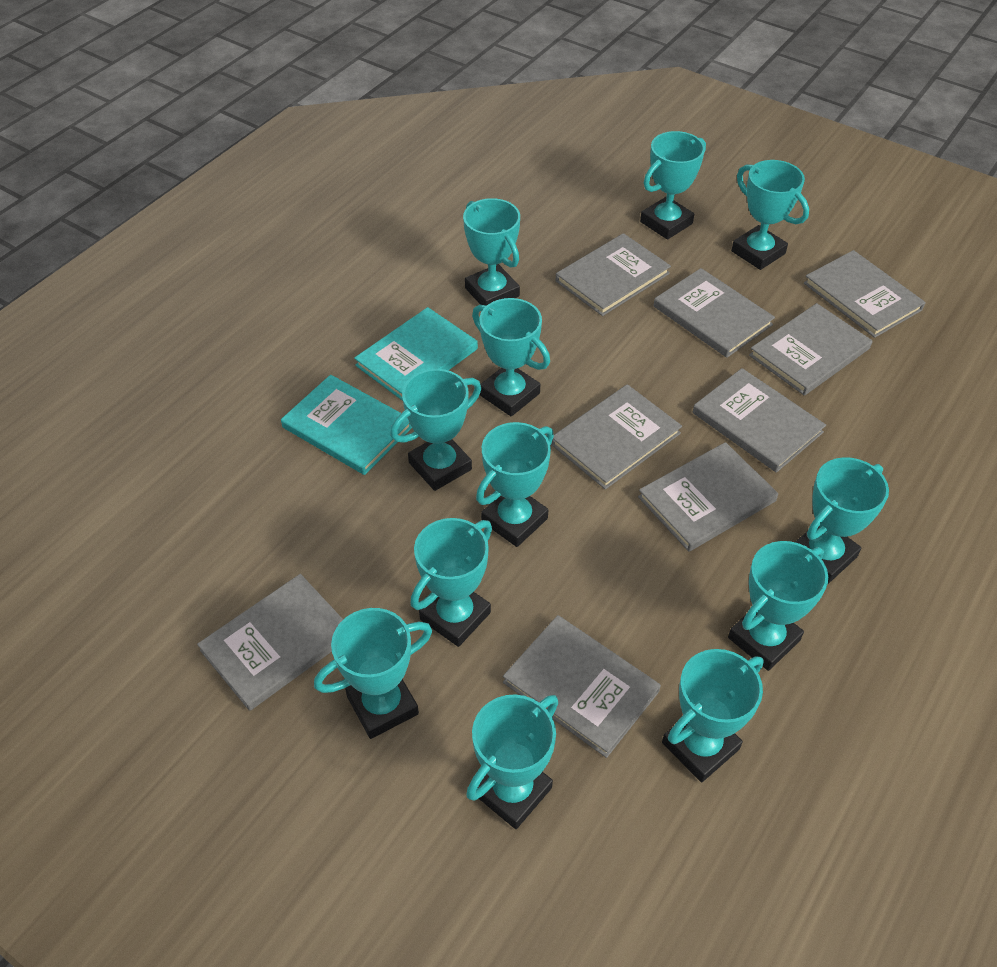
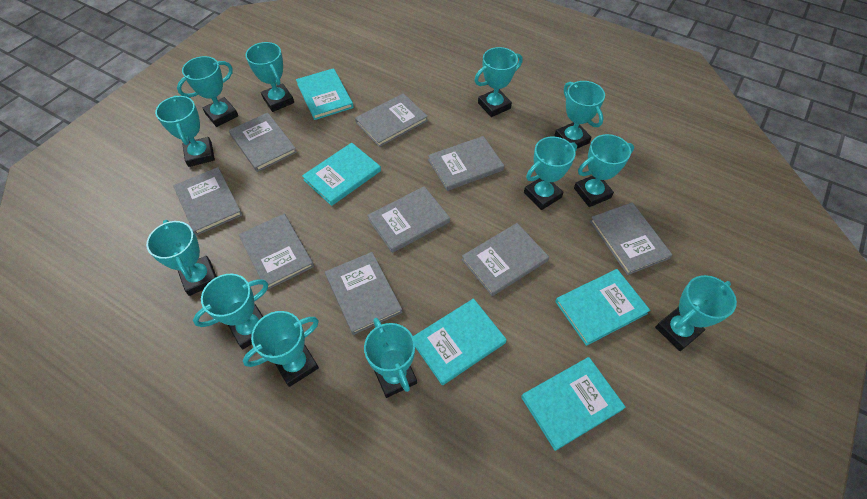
turquoise book: 2 -> 5

